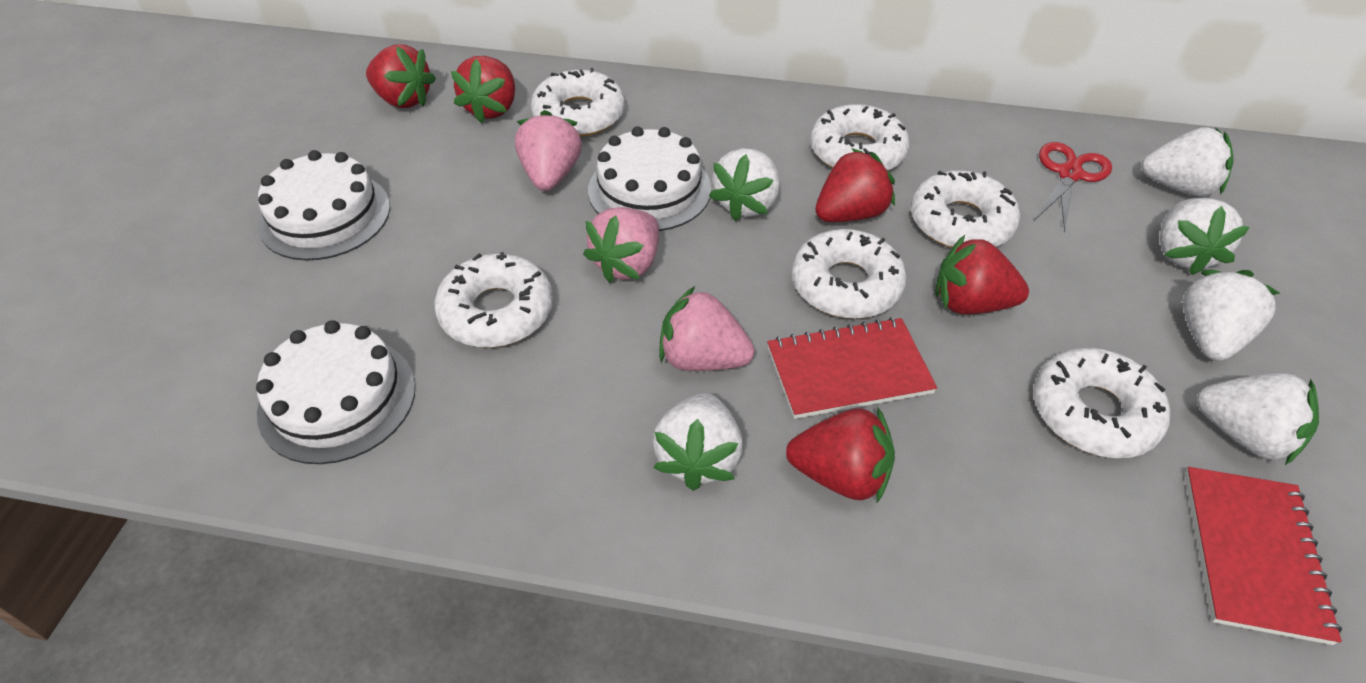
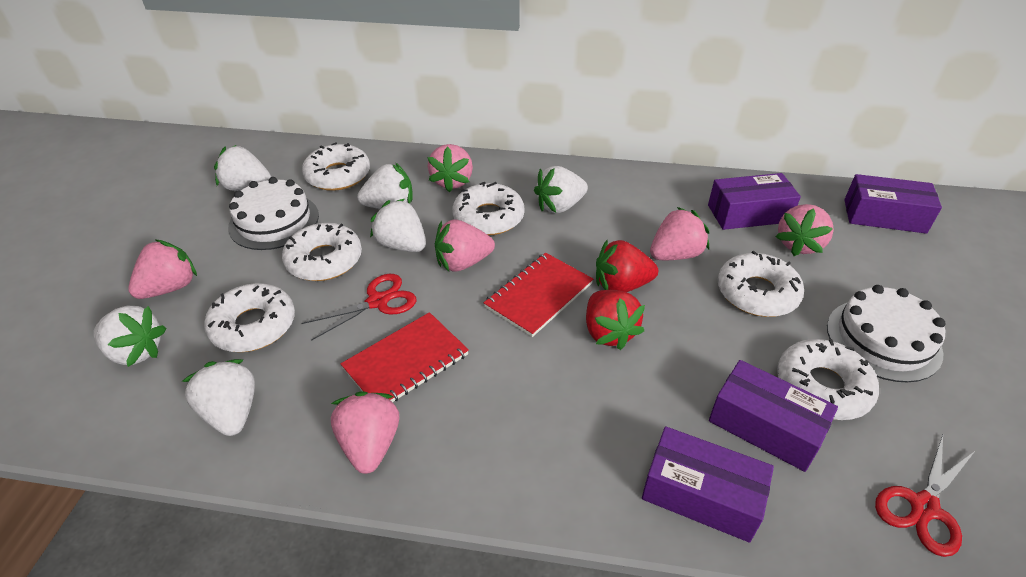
pink strawberry: 3 -> 6
purple box: 0 -> 4
red scissors: 1 -> 2
red strawberry: 5 -> 2
white cake: 3 -> 2

